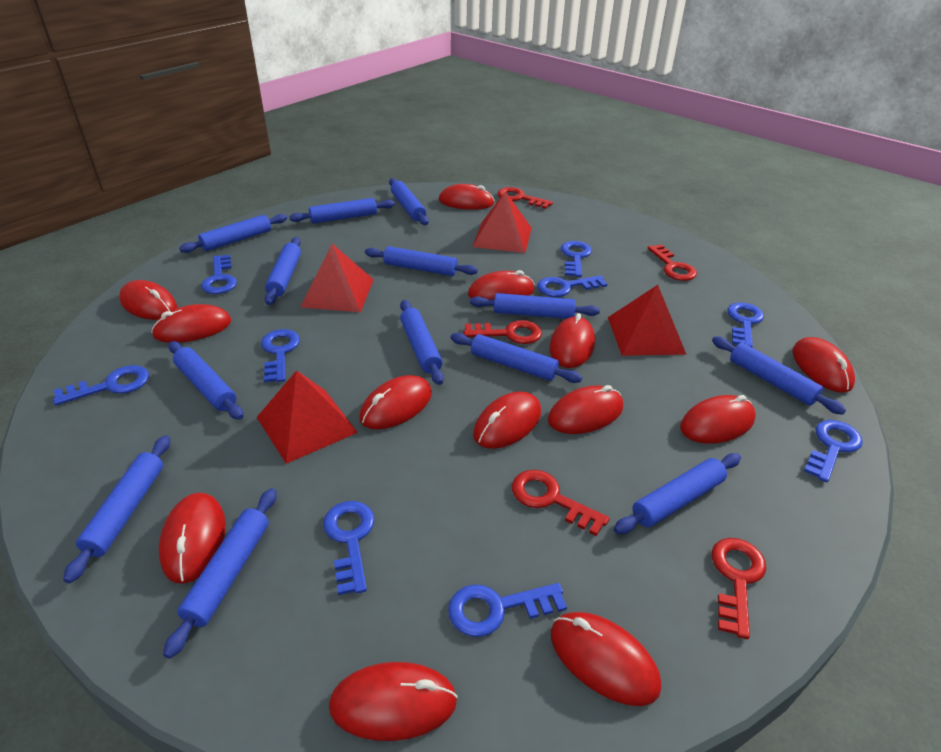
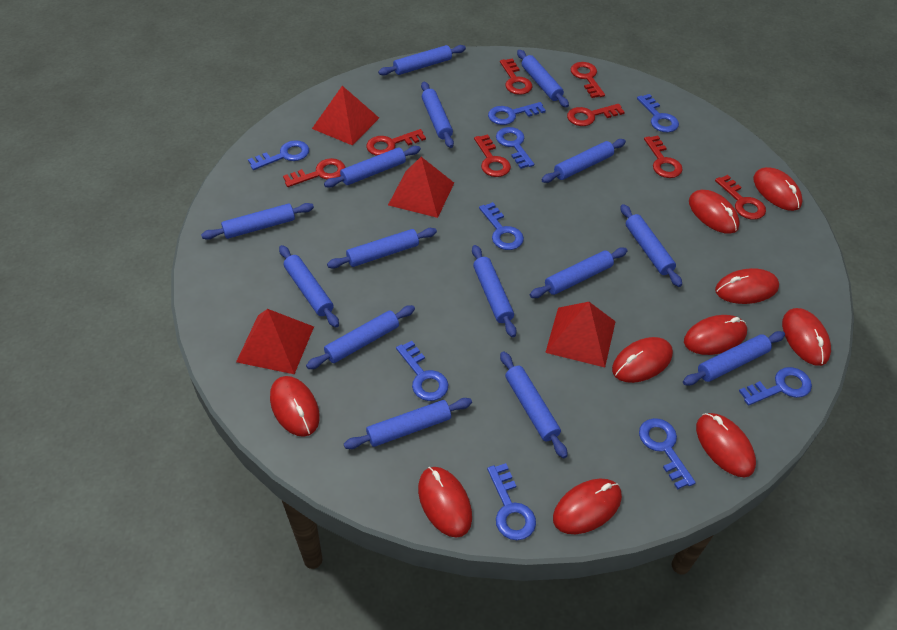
blue rolling pin: 13 -> 15
red key: 5 -> 8
red mouse: 13 -> 10

